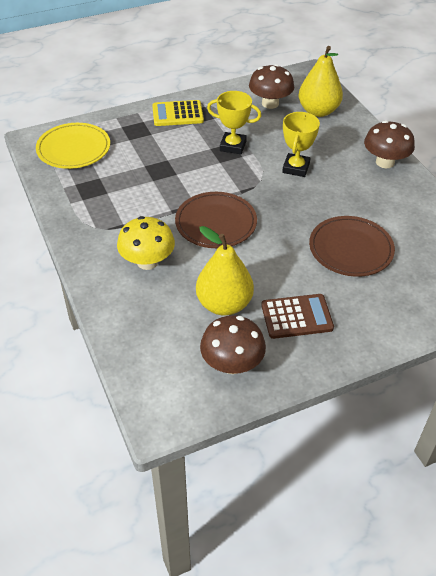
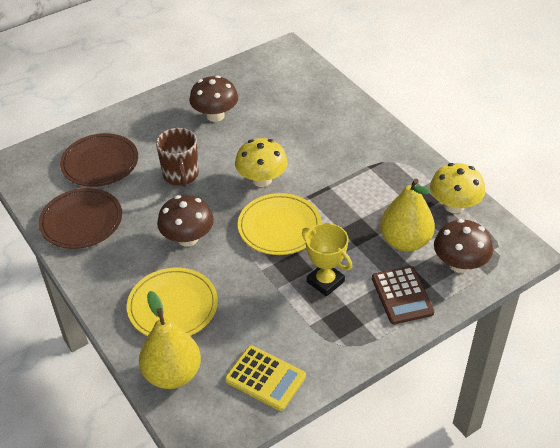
brown mug: 0 -> 1
yellow mushroom: 1 -> 2
yellow plate: 1 -> 2
yellow trophy: 2 -> 1

